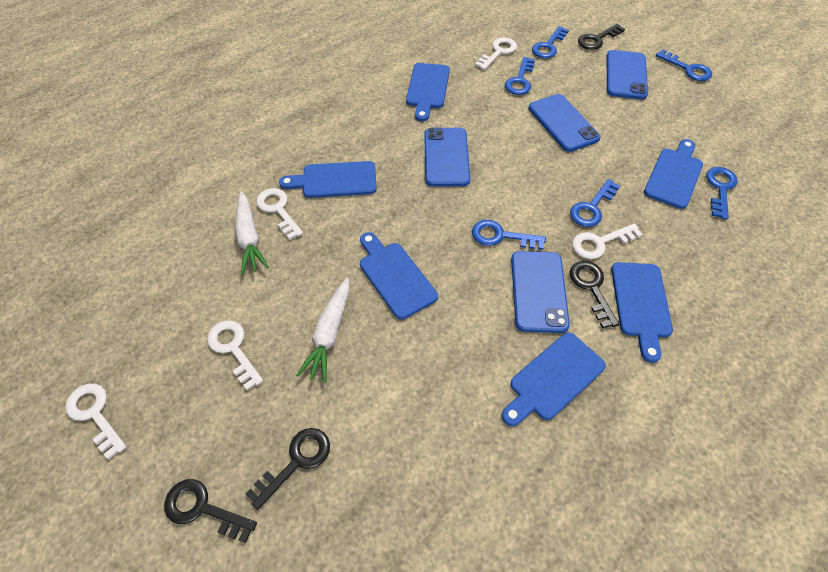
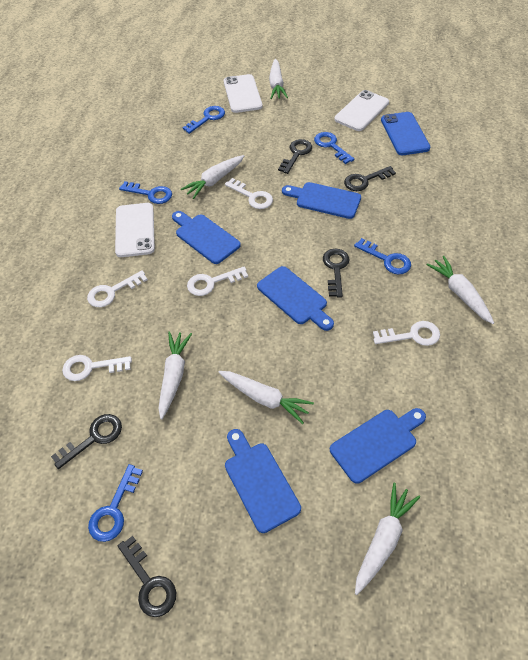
black key: 4 -> 5
blue cutting board: 6 -> 5
blue key: 6 -> 5
blue phone: 4 -> 1
white carrot: 2 -> 6
white phone: 0 -> 3

